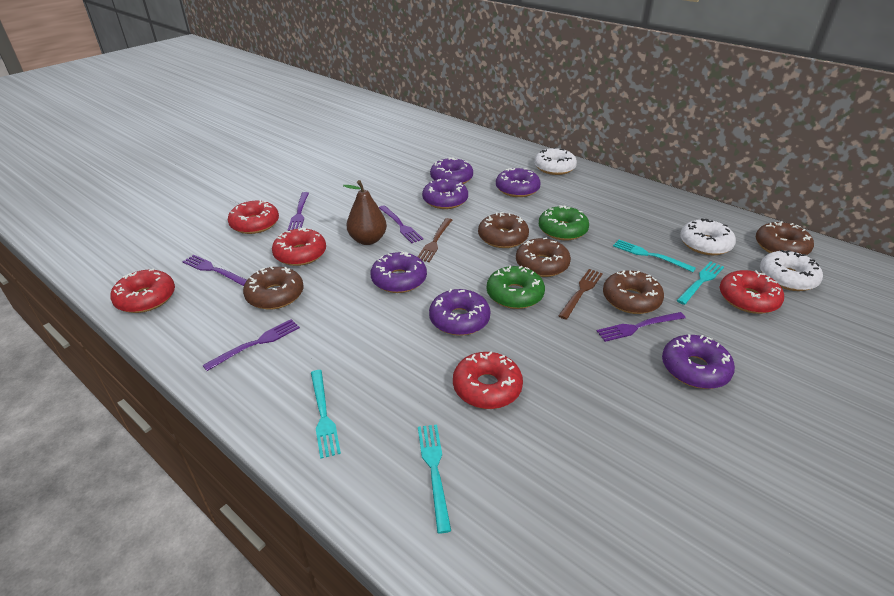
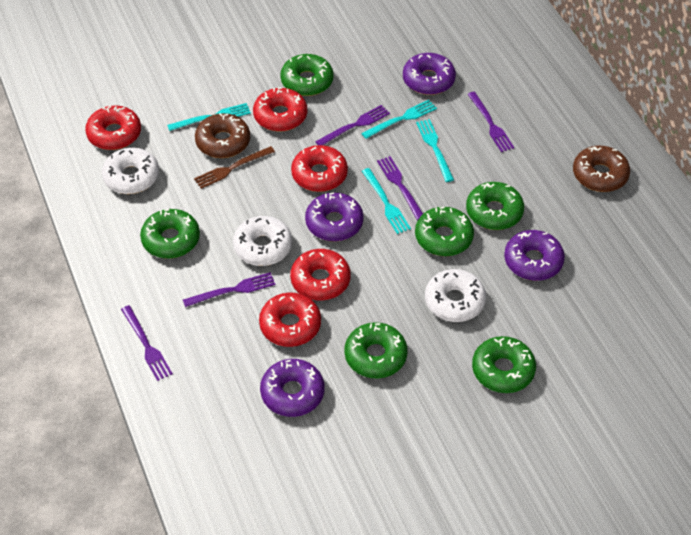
brown donut: 5 -> 2
brown fork: 2 -> 1
brown pear: 1 -> 0
green donut: 2 -> 6
purple donut: 6 -> 4

